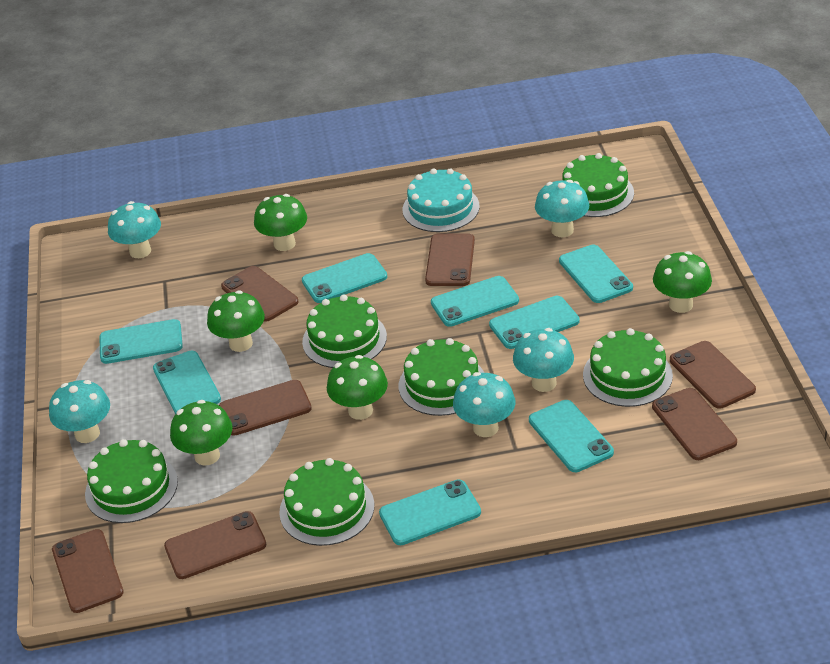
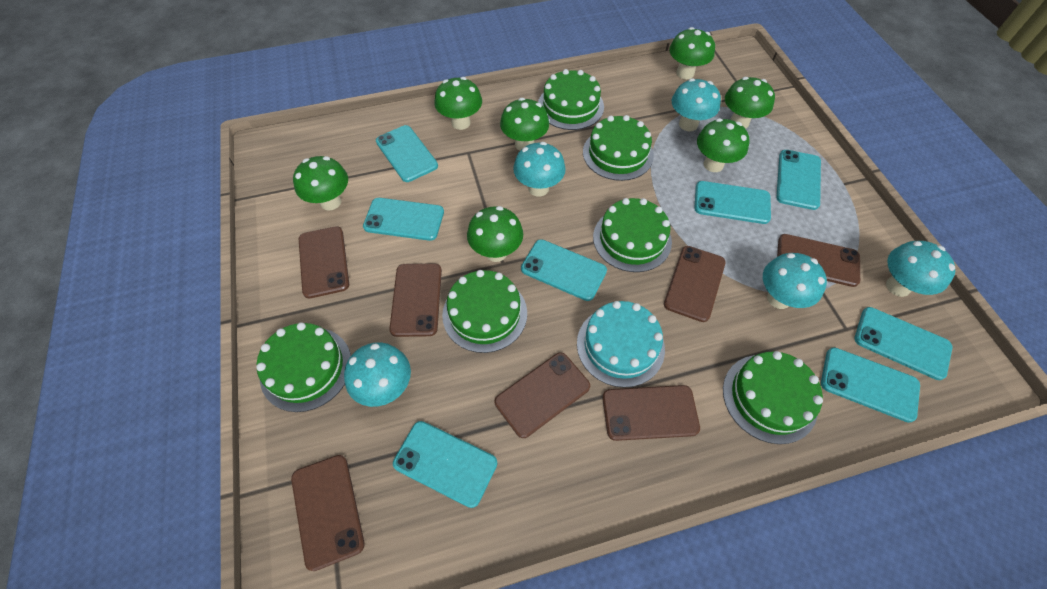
green mushroom: 5 -> 7

